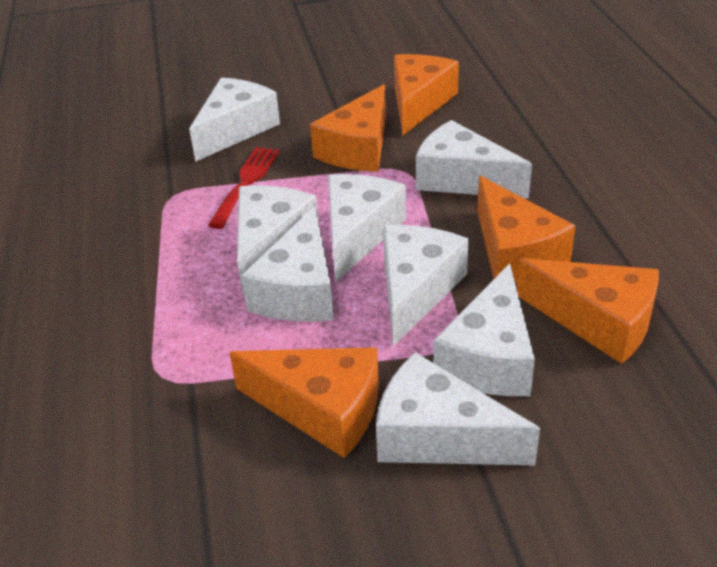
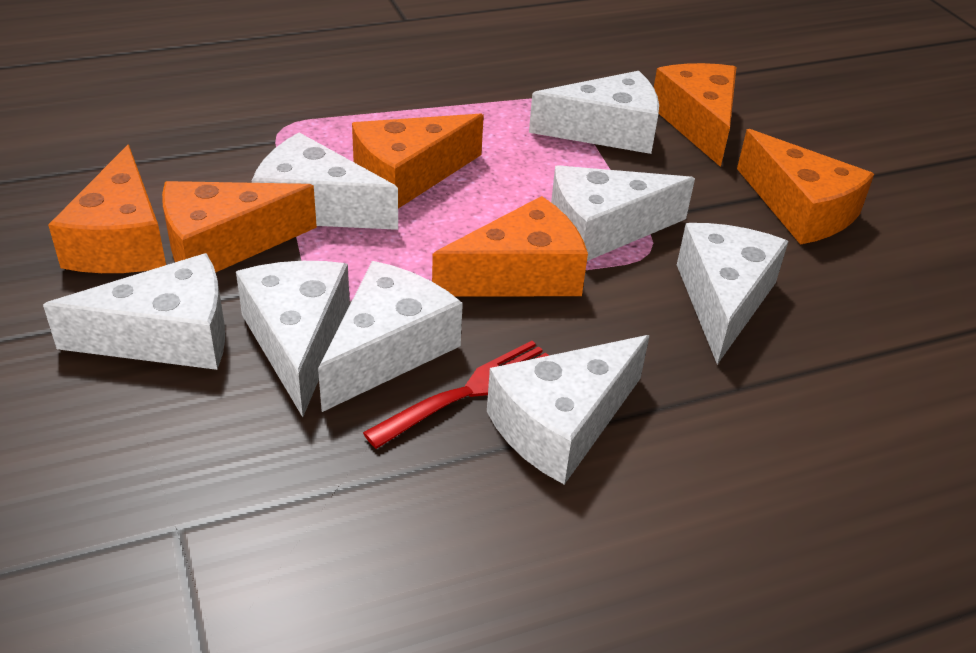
orange cheese: 5 -> 6

